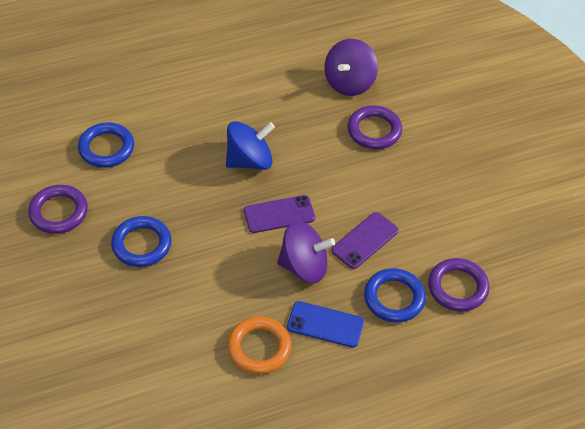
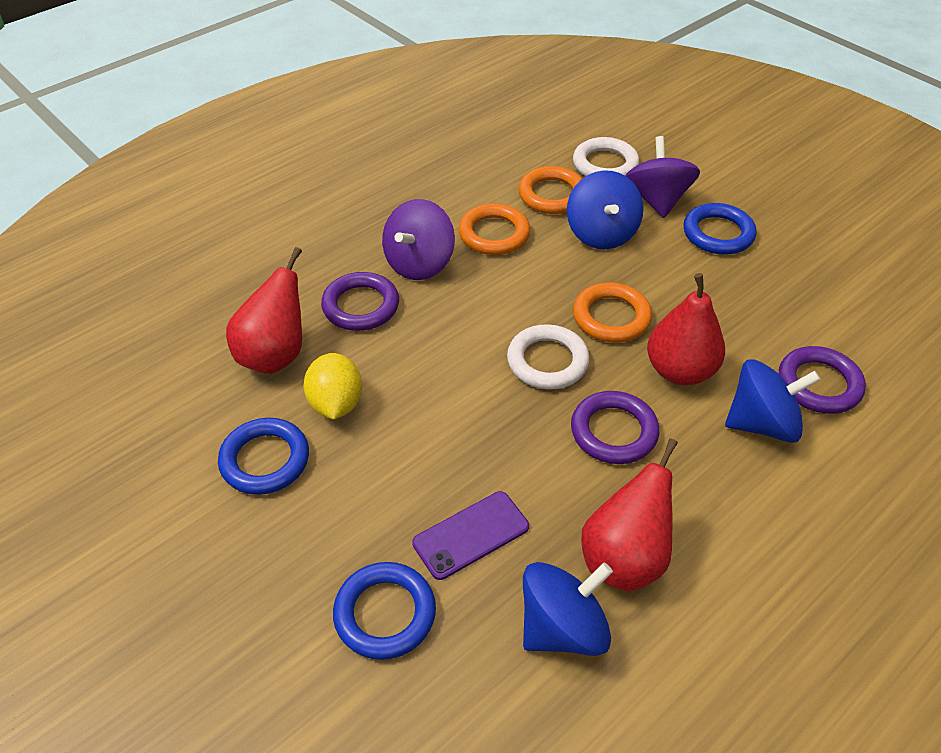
blue phone: 1 -> 0
blue spinning top: 1 -> 3
orange ring: 1 -> 3
purple phone: 2 -> 1
red pear: 0 -> 3
white ring: 0 -> 2
yellow lemon: 0 -> 1

